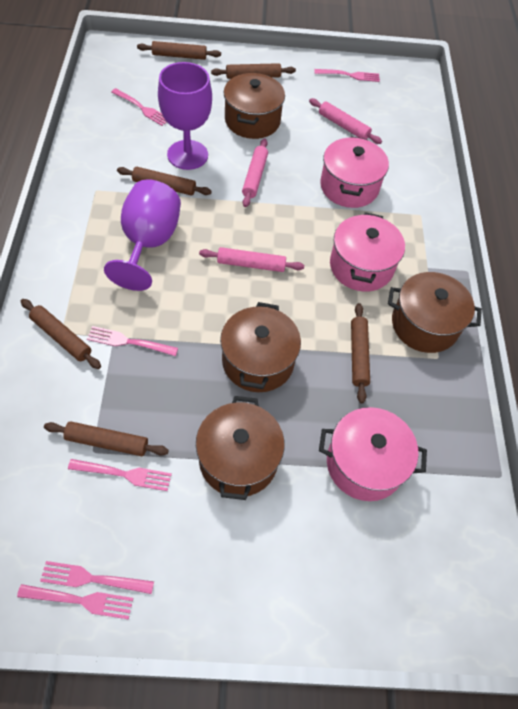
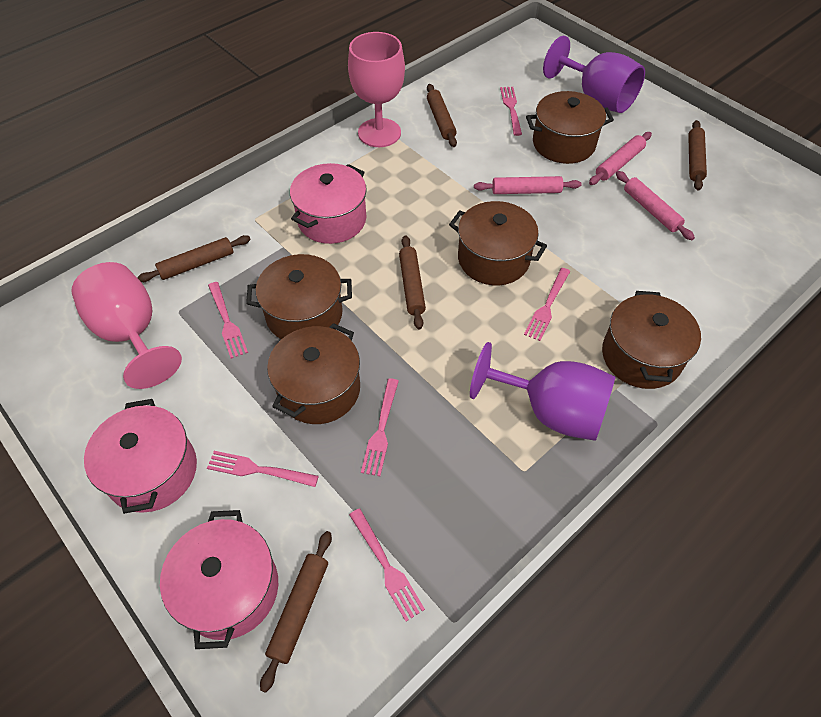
brown pot: 4 -> 5
brown rolling pin: 6 -> 5
pink goblet: 0 -> 2

